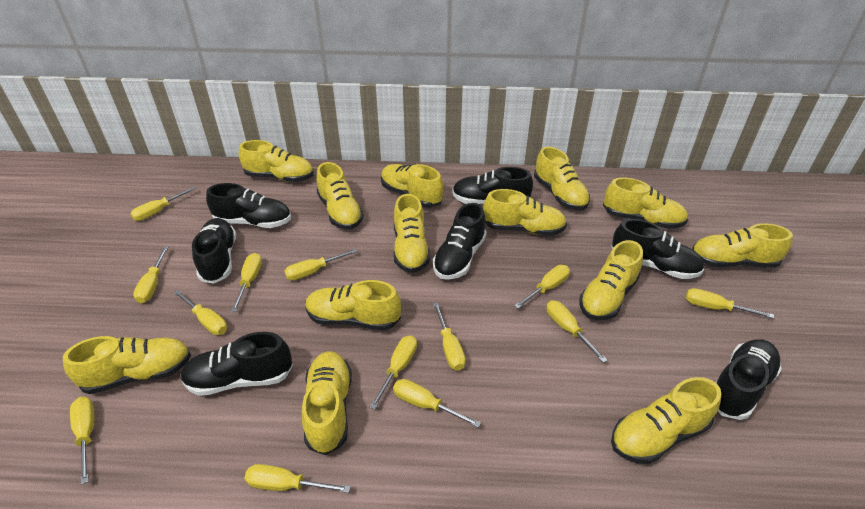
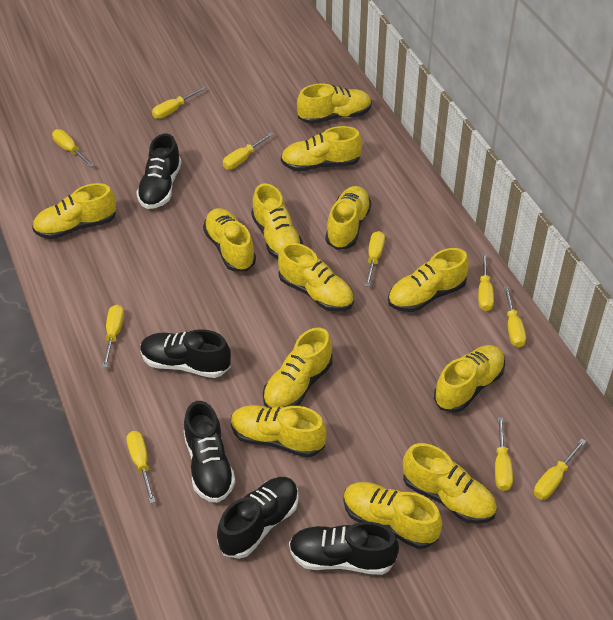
black shoe: 7 -> 5
yellow screwdriver: 13 -> 10

